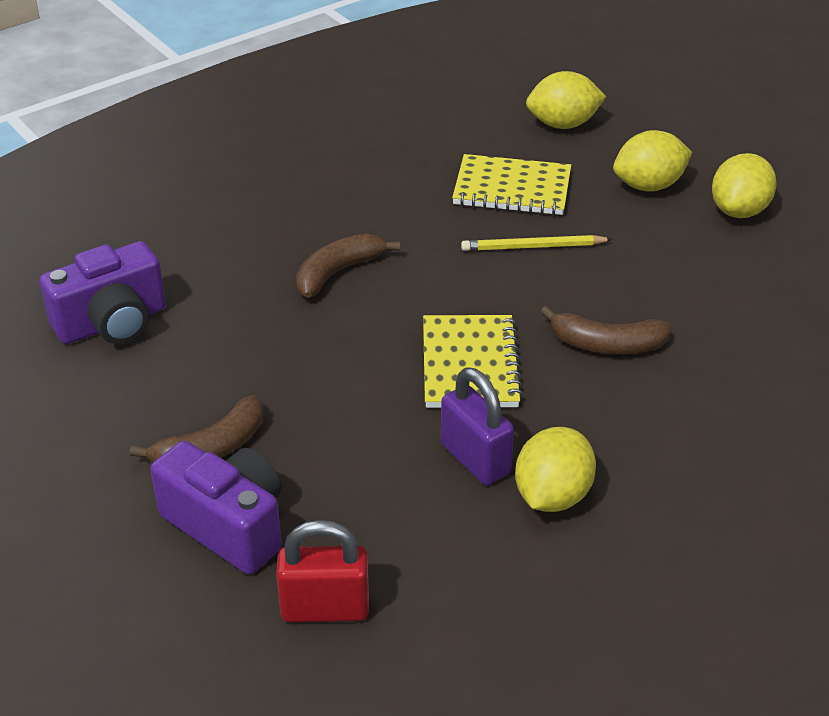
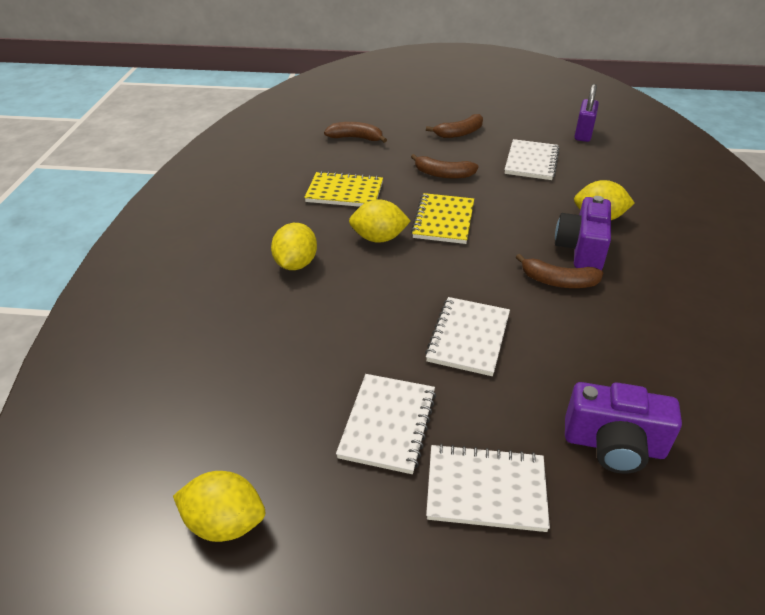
brown banana: 3 -> 4
red padlock: 1 -> 0
white notebook: 0 -> 4
yellow pencil: 1 -> 0

